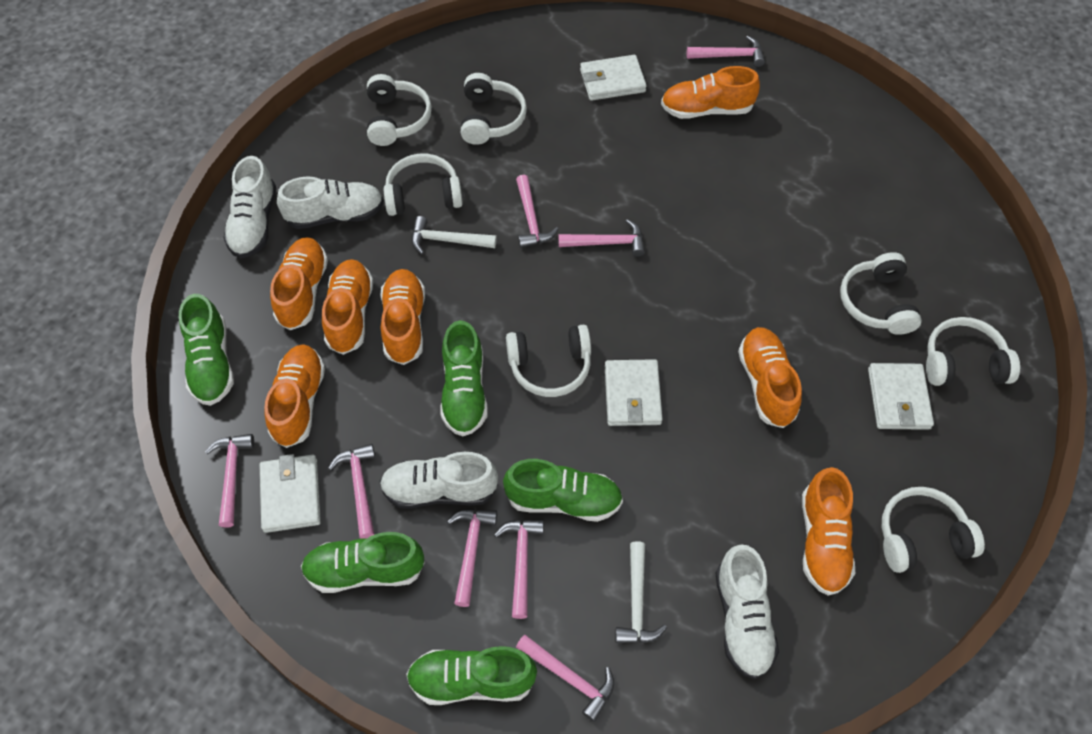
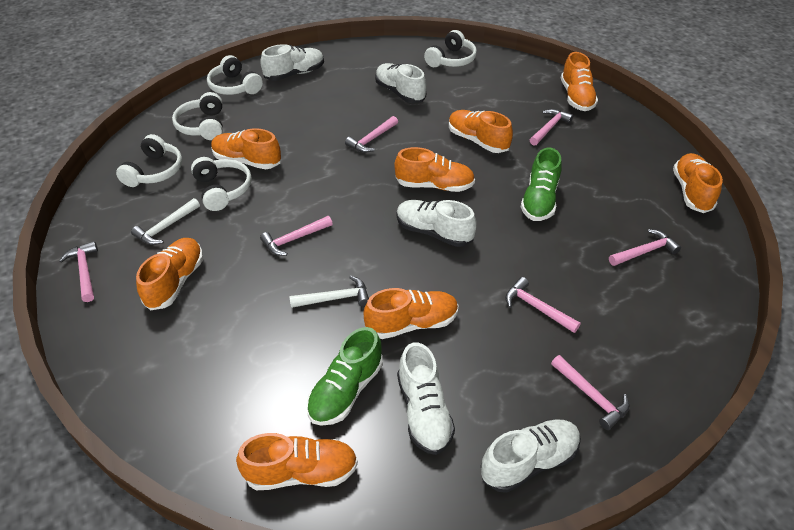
green shoe: 5 -> 2
orange shoe: 7 -> 8
pink hammer: 8 -> 7
white headphones: 7 -> 5
white shoe: 4 -> 5
white wallet: 4 -> 0

